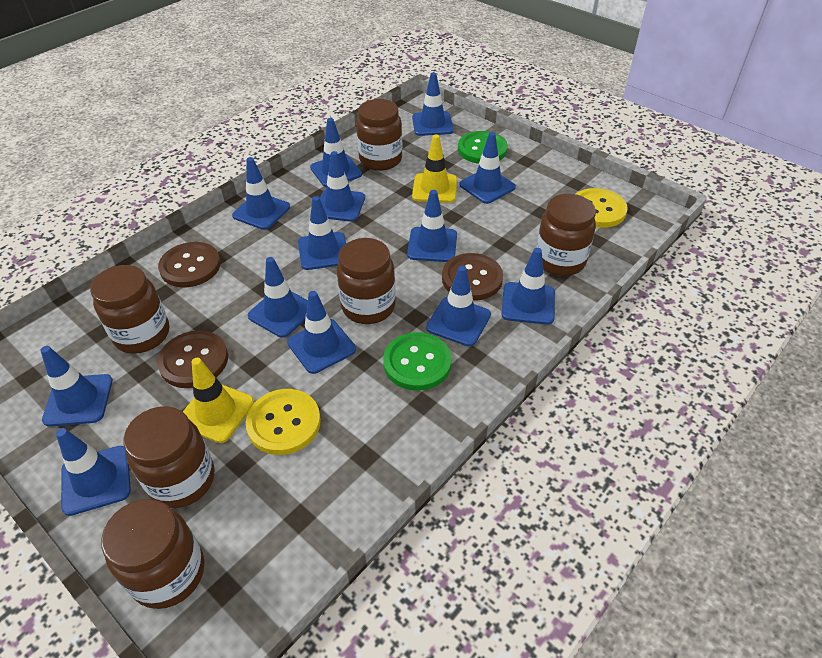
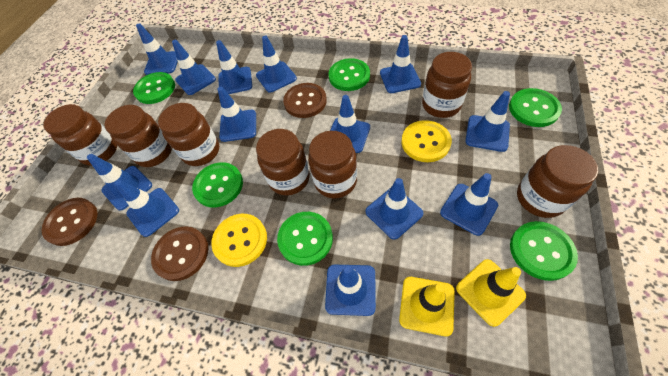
brown jar: 6 -> 7
green button: 2 -> 6

